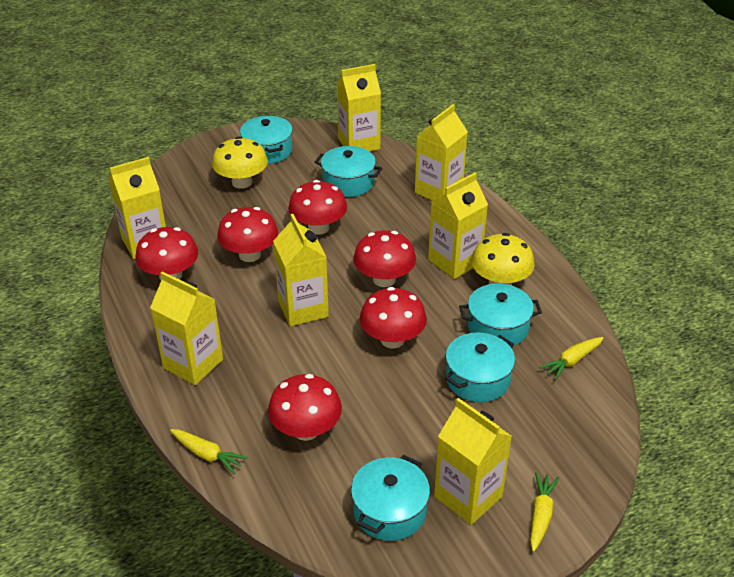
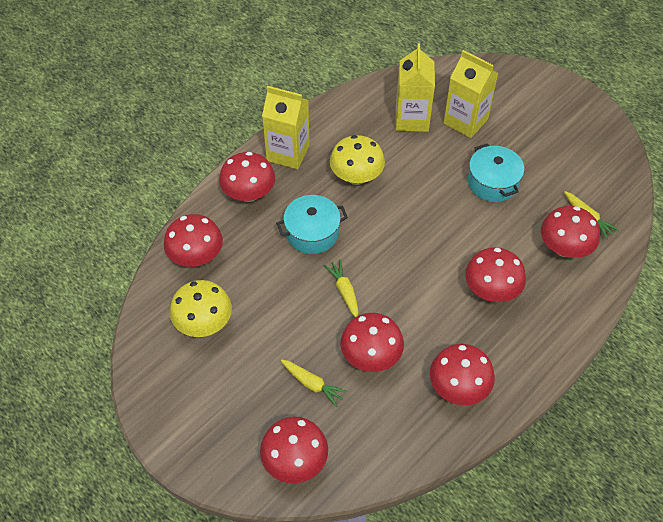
red mushroom: 6 -> 7
turquoise pot: 5 -> 2
yellow carton: 7 -> 3

